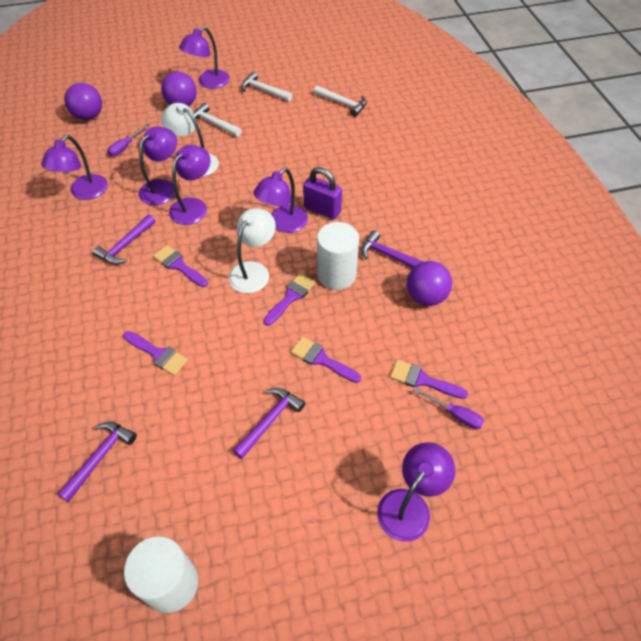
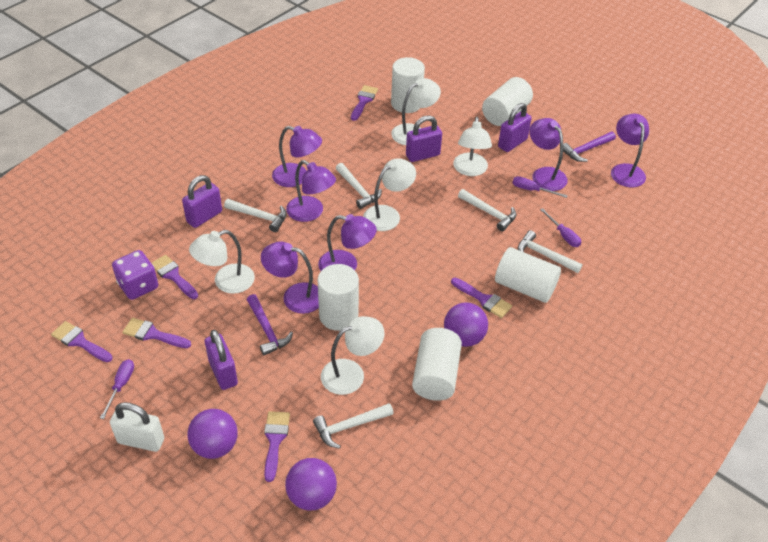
purple brush: 5 -> 6
purple dice: 0 -> 1
purple hammer: 4 -> 2
purple padlock: 1 -> 4
purple screwdriver: 2 -> 3
white cylinder: 2 -> 5
white hammer: 3 -> 5
white lamp: 2 -> 5
white padlock: 0 -> 1

